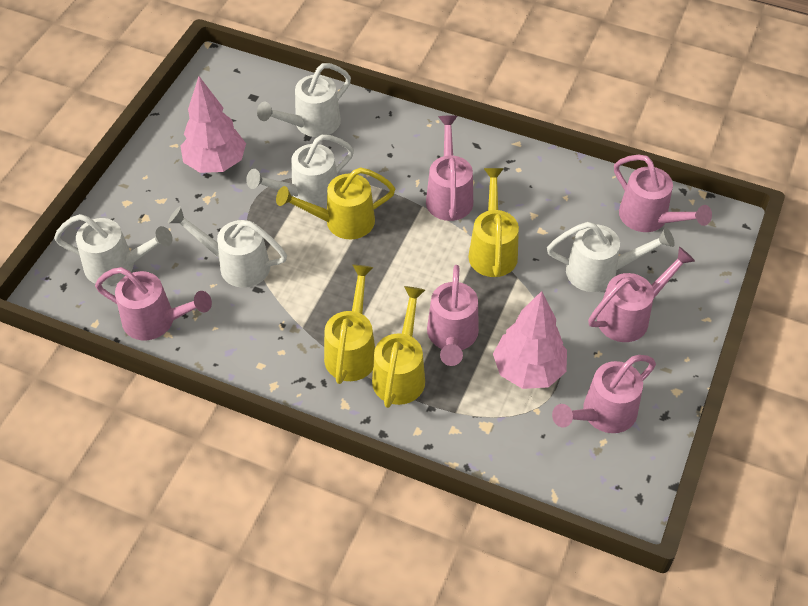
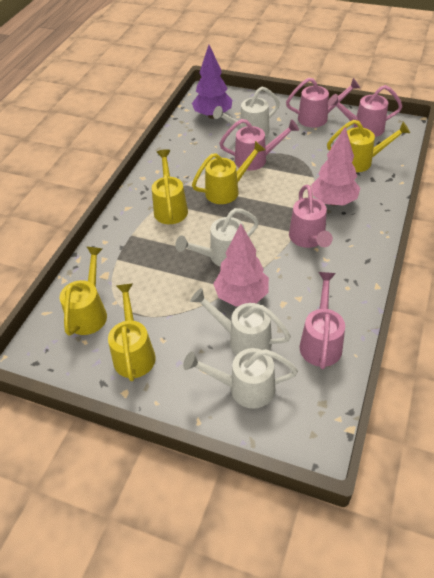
pink watering can: 6 -> 5
purple tree: 0 -> 1
white watering can: 5 -> 4
yellow watering can: 4 -> 5

